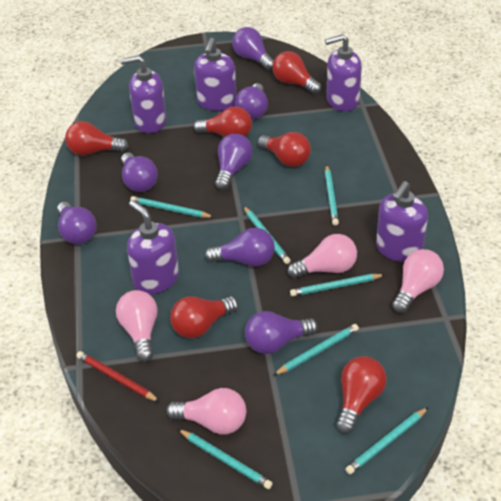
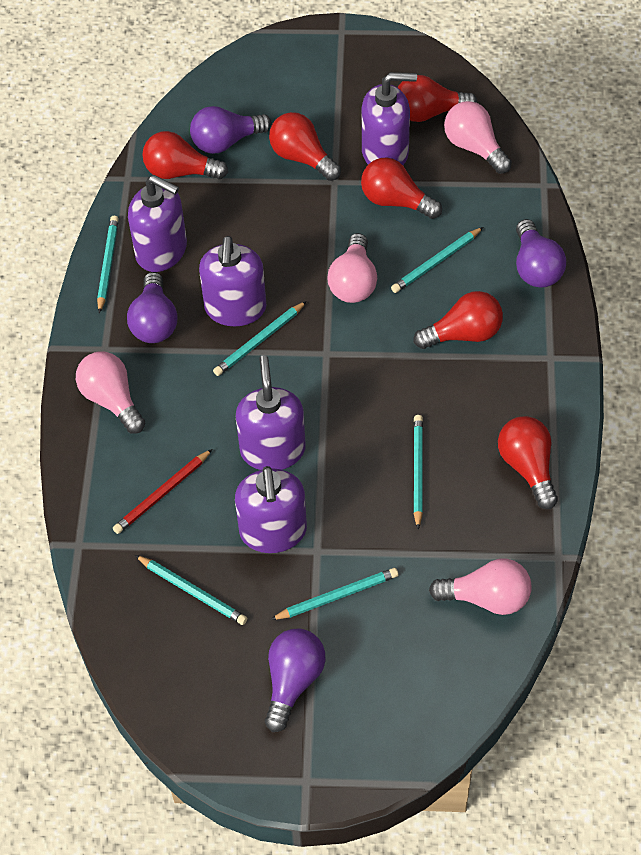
purple light bulb: 7 -> 4
turquoise pencil: 7 -> 6

